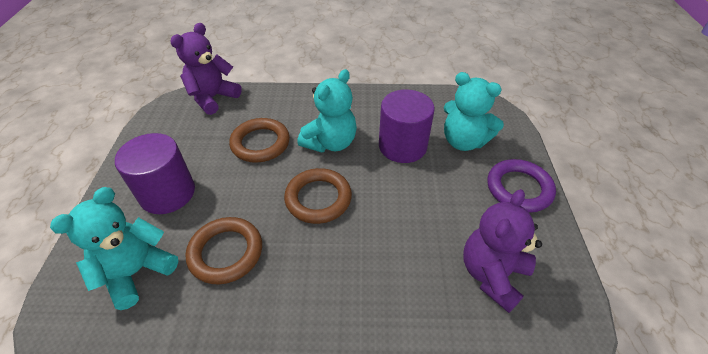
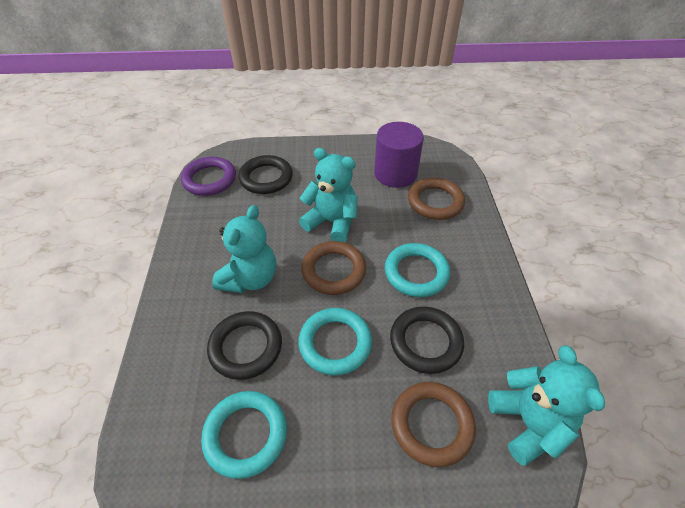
black ring: 0 -> 3
purple cylinder: 2 -> 1
purple teddy bear: 2 -> 0
turquoise ring: 0 -> 3

